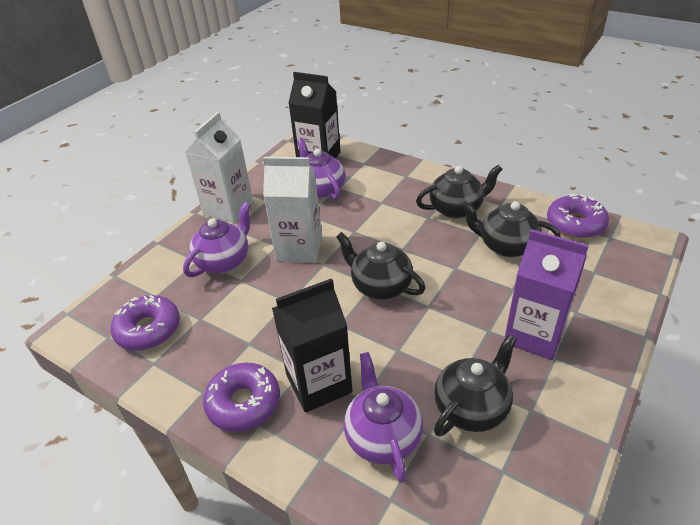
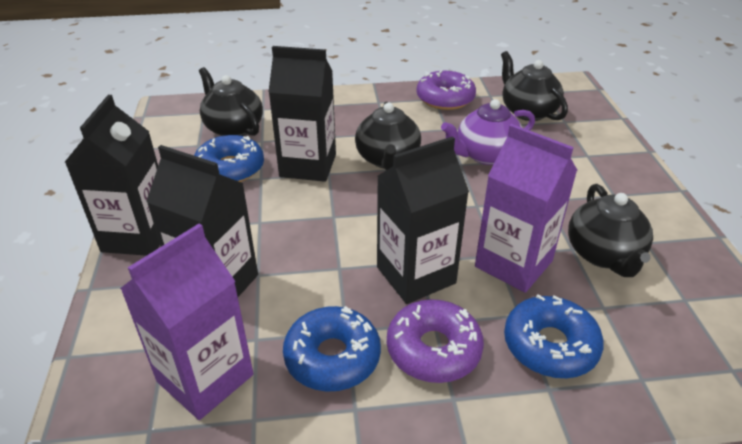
black carton: 2 -> 4
blue donut: 0 -> 3
purple carton: 1 -> 2
purple donut: 3 -> 2
purple teapot: 3 -> 1
white carton: 2 -> 0

